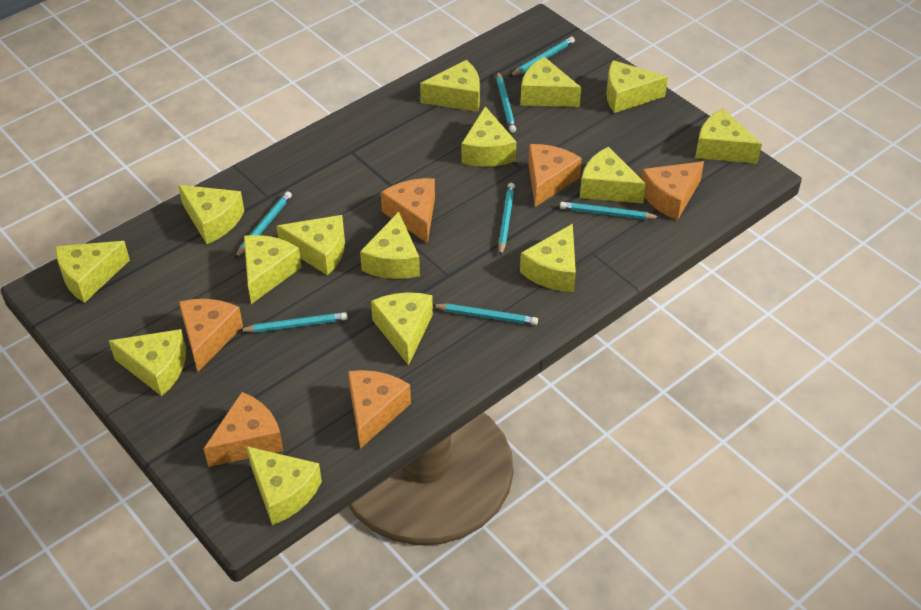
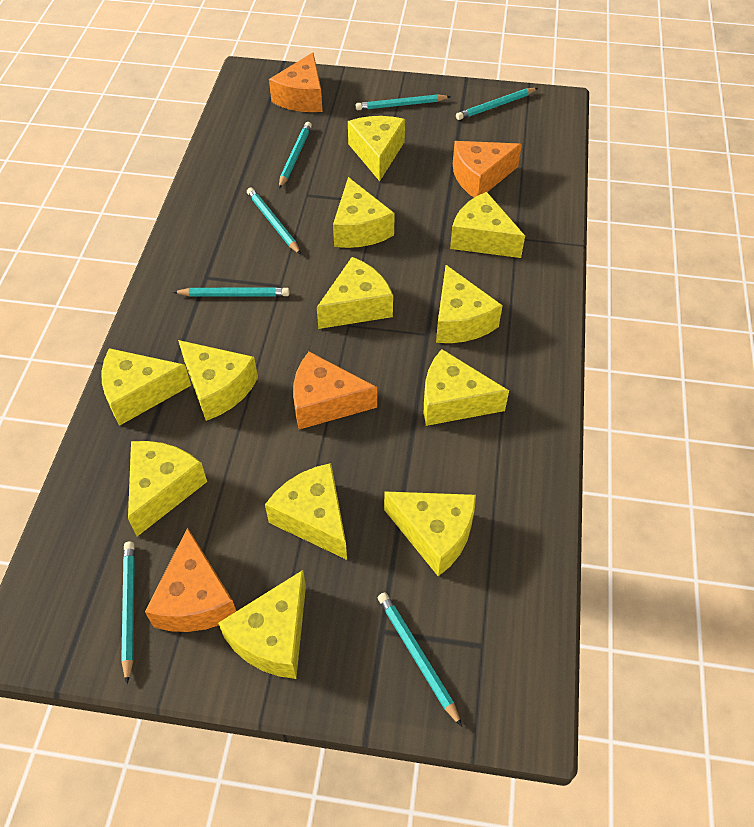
orange cheese: 6 -> 4
yellow cheese: 15 -> 12

